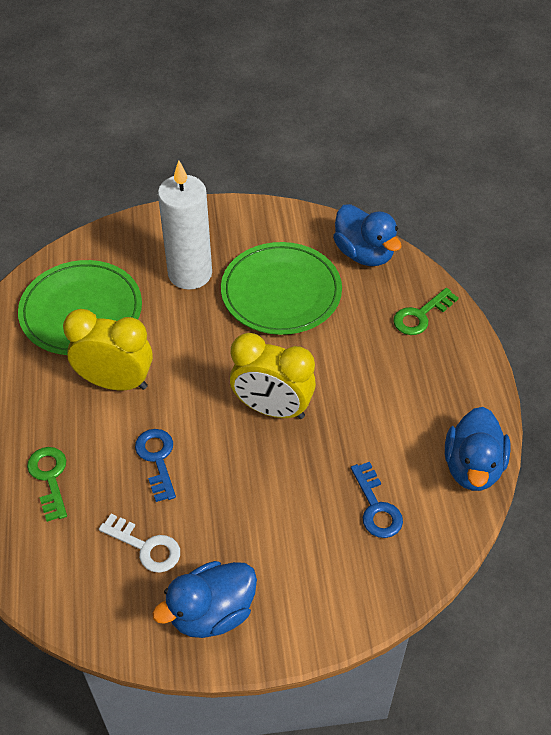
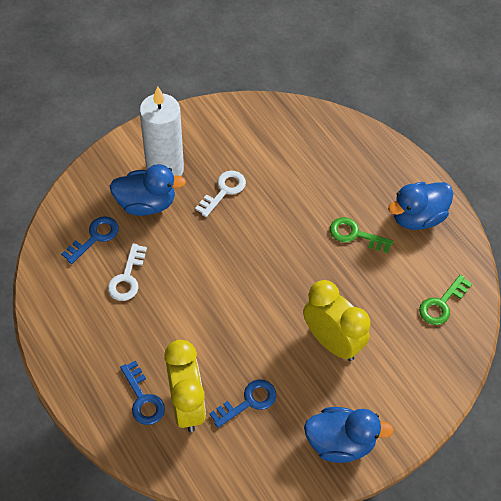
blue key: 2 -> 3
green plate: 2 -> 0
white key: 1 -> 2

